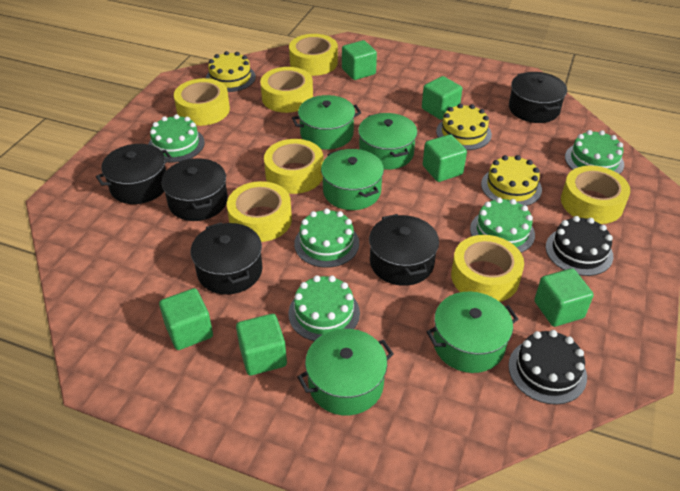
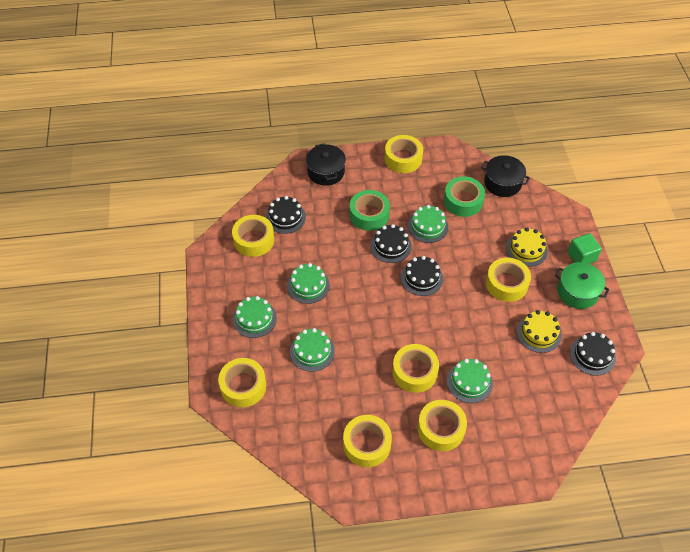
black cake: 2 -> 4
black pot: 5 -> 2
green cube: 6 -> 1
green pot: 5 -> 1
green tape: 0 -> 2
yellow cake: 3 -> 2

